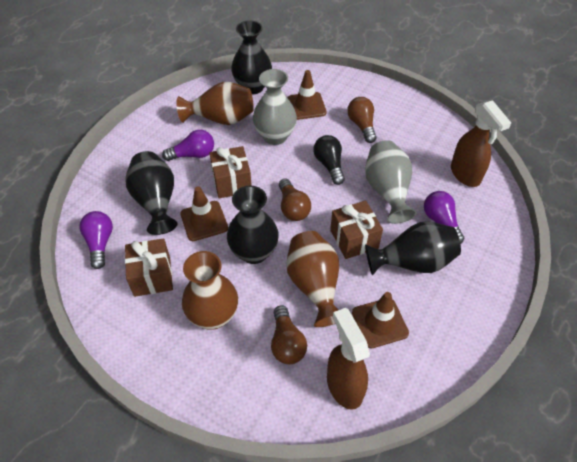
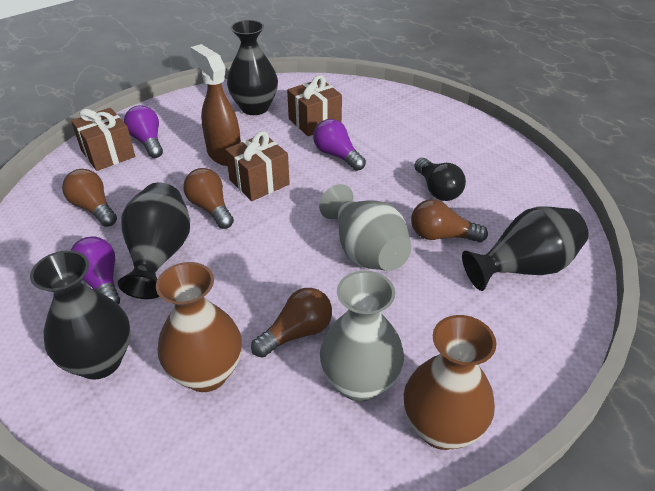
brown light bulb: 3 -> 4
brown spray bottle: 2 -> 1
brown traffic cone: 3 -> 0
brown vase: 3 -> 2

